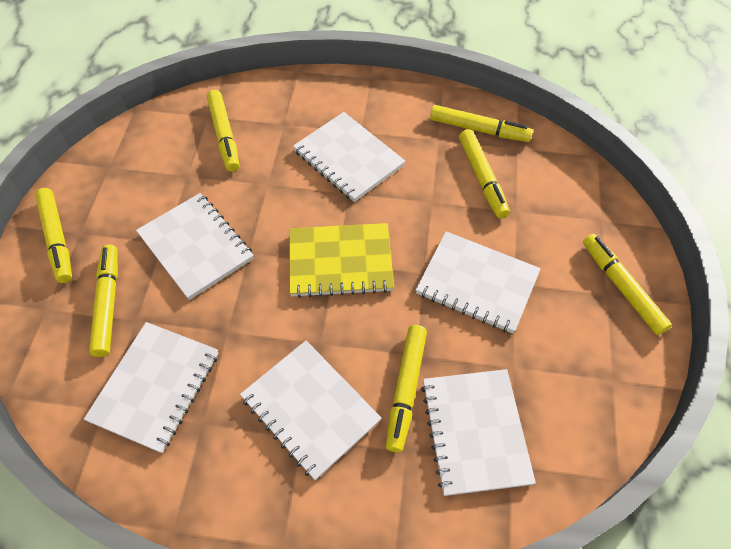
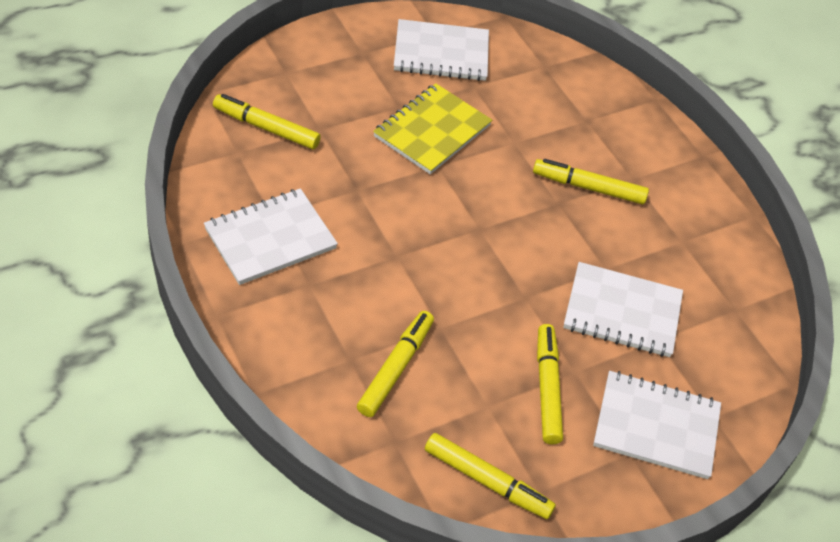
white notebook: 6 -> 4
yellow marker: 7 -> 5

